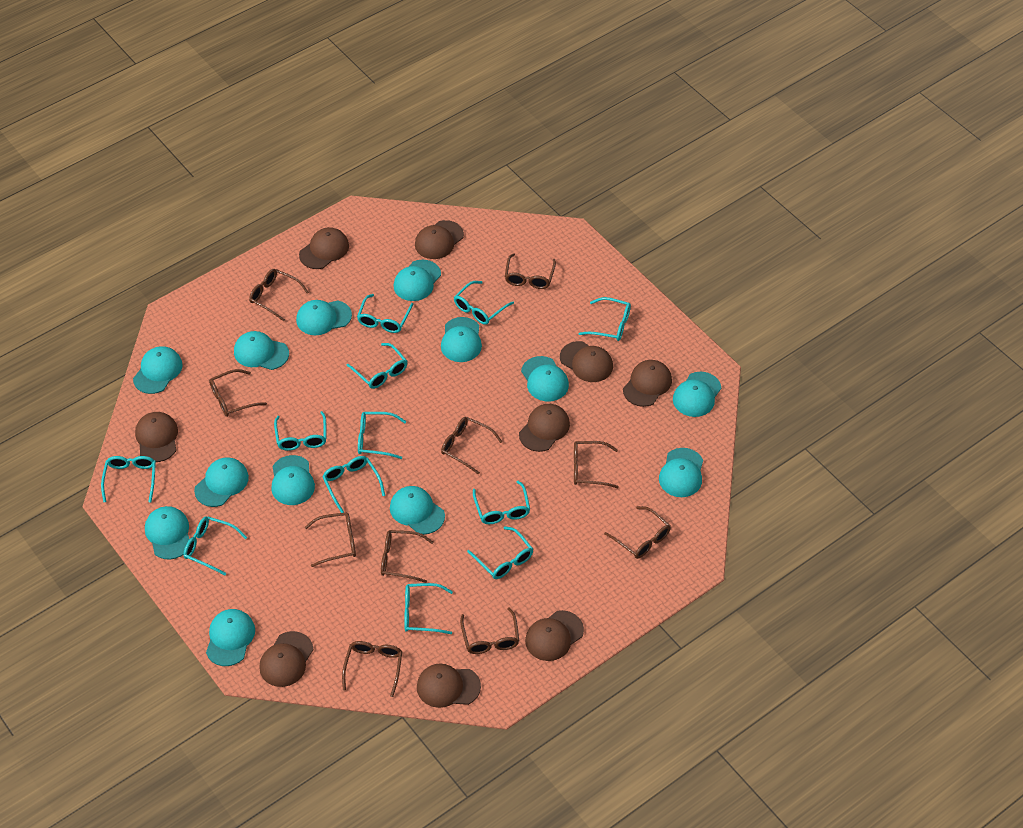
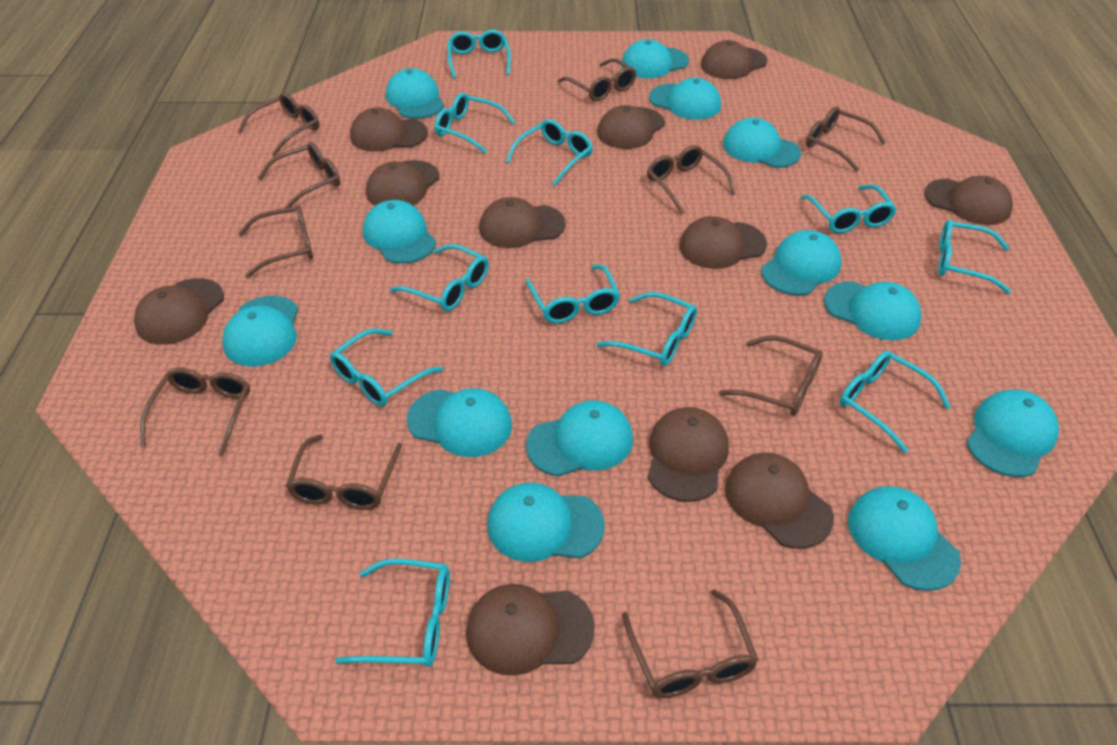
brown cap: 9 -> 11
turquoise glasses: 12 -> 11

